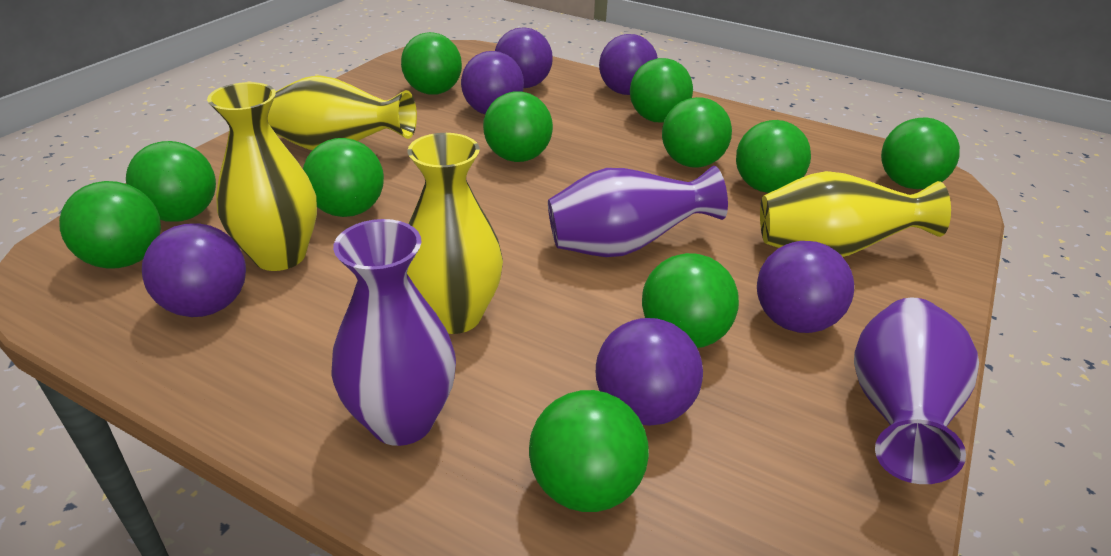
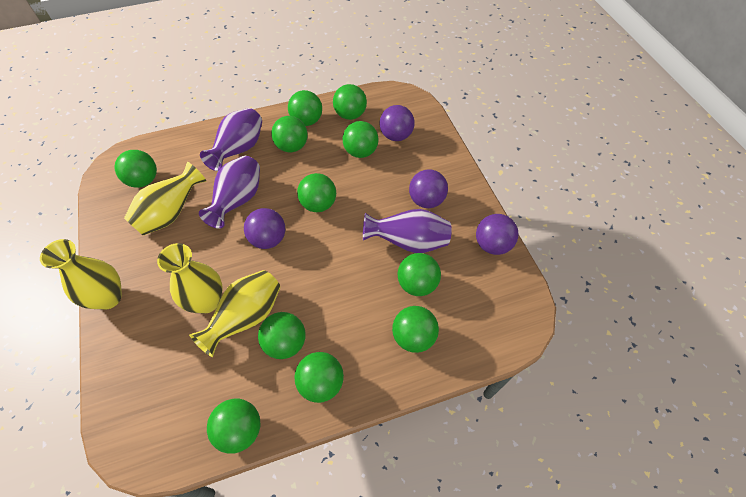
purple ball: 6 -> 4

